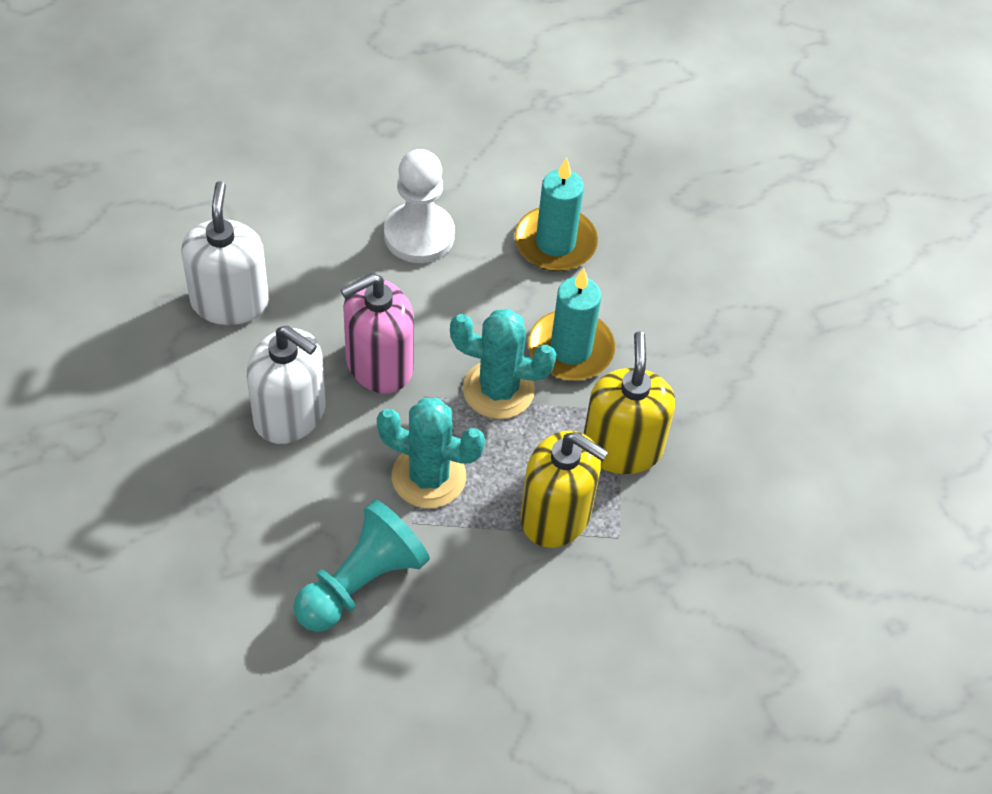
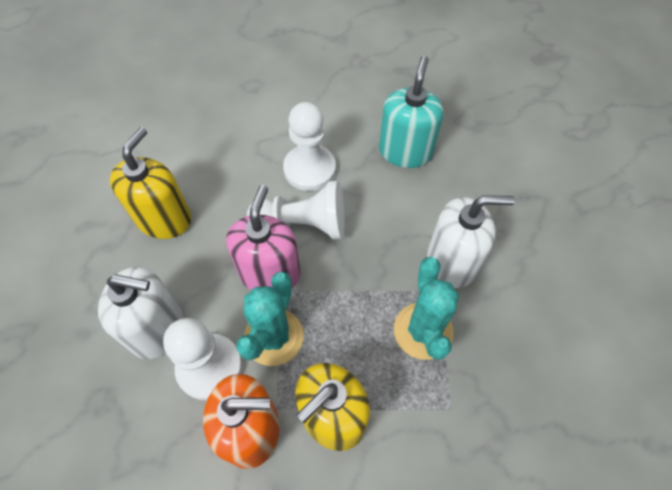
orange soap dispenser: 0 -> 1
turquoise candle: 2 -> 0
turquoise pawn: 1 -> 0
turquoise soap dispenser: 0 -> 1
white pawn: 1 -> 3

